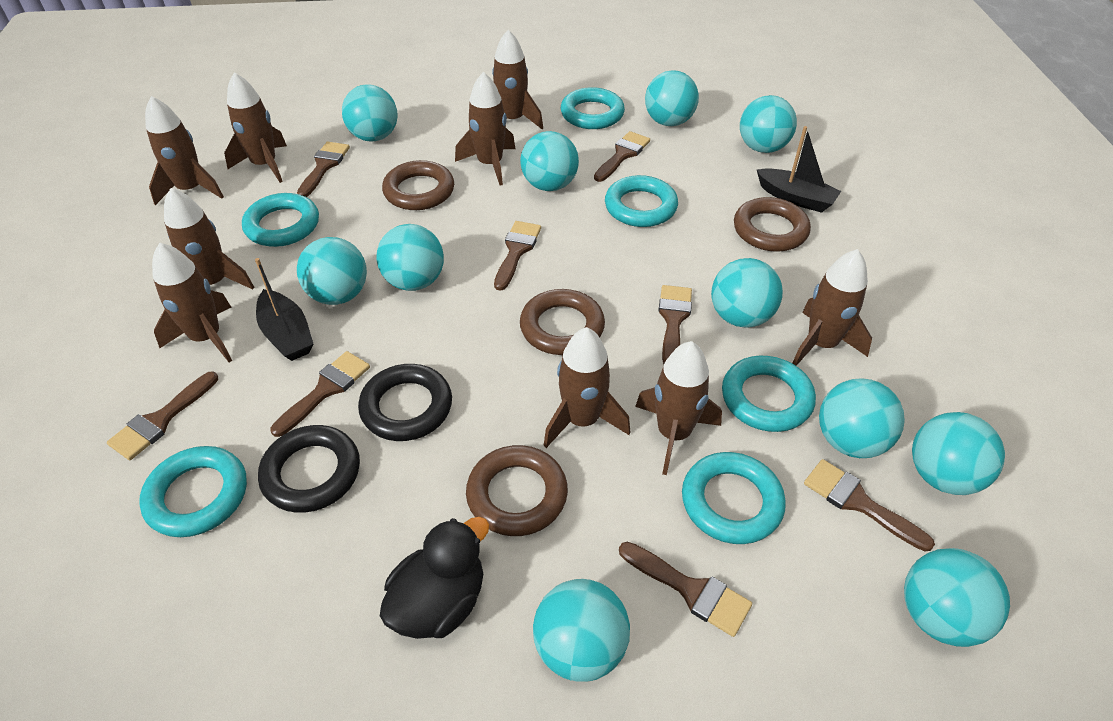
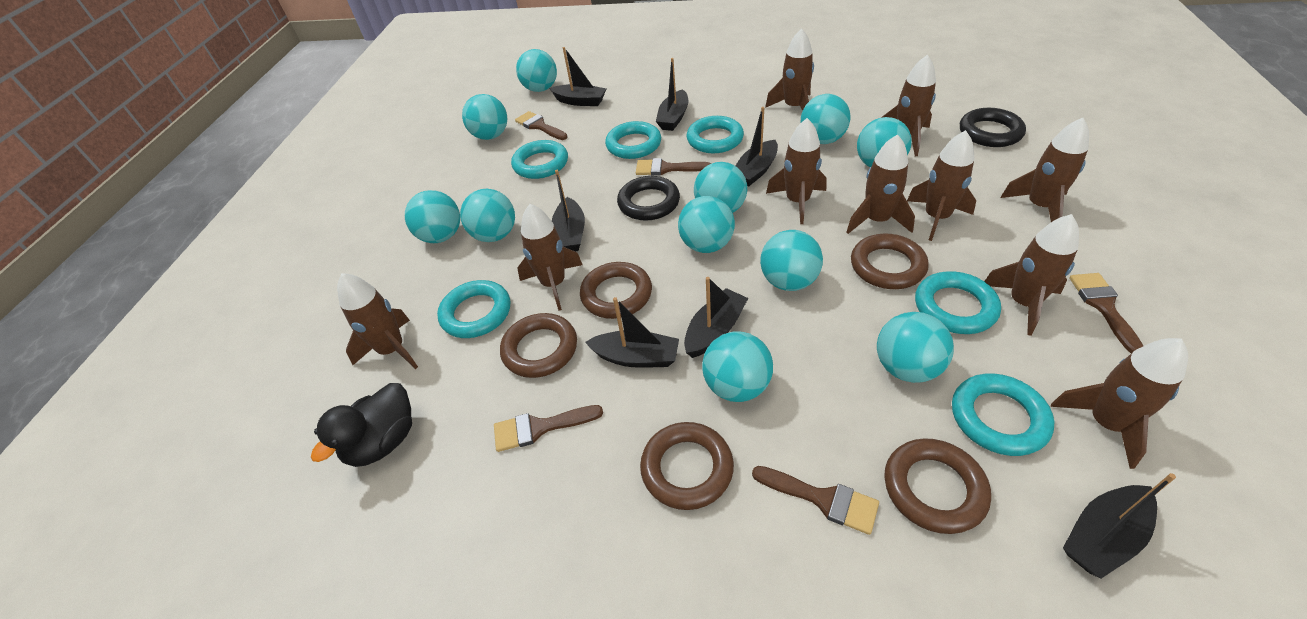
black boat: 2 -> 7
brown brush: 8 -> 5
brown ring: 4 -> 5
brown rocket: 9 -> 10

